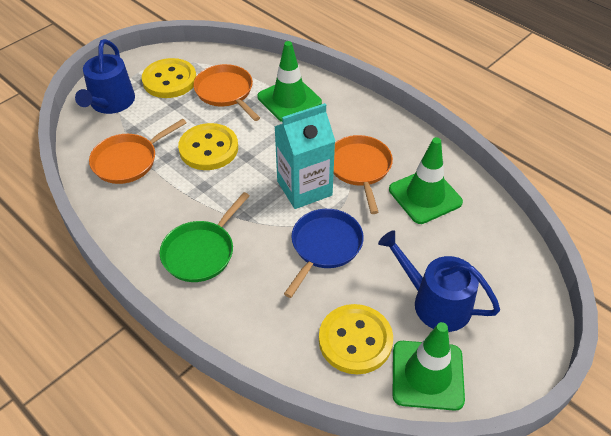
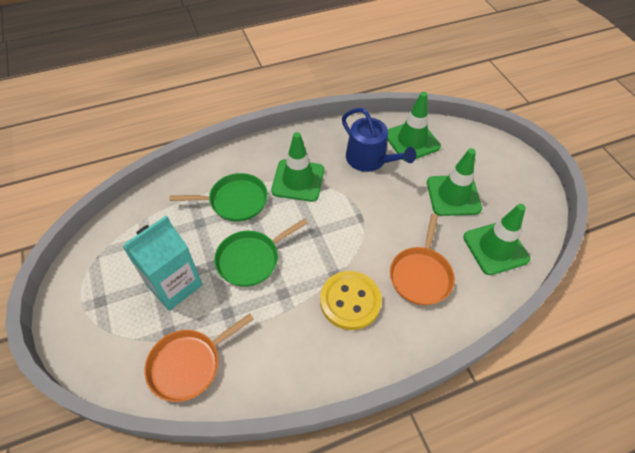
blue pan: 1 -> 0
blue watering can: 2 -> 1
green pan: 1 -> 2
green traffic cone: 3 -> 4
orange pan: 3 -> 2
yellow button: 3 -> 1

